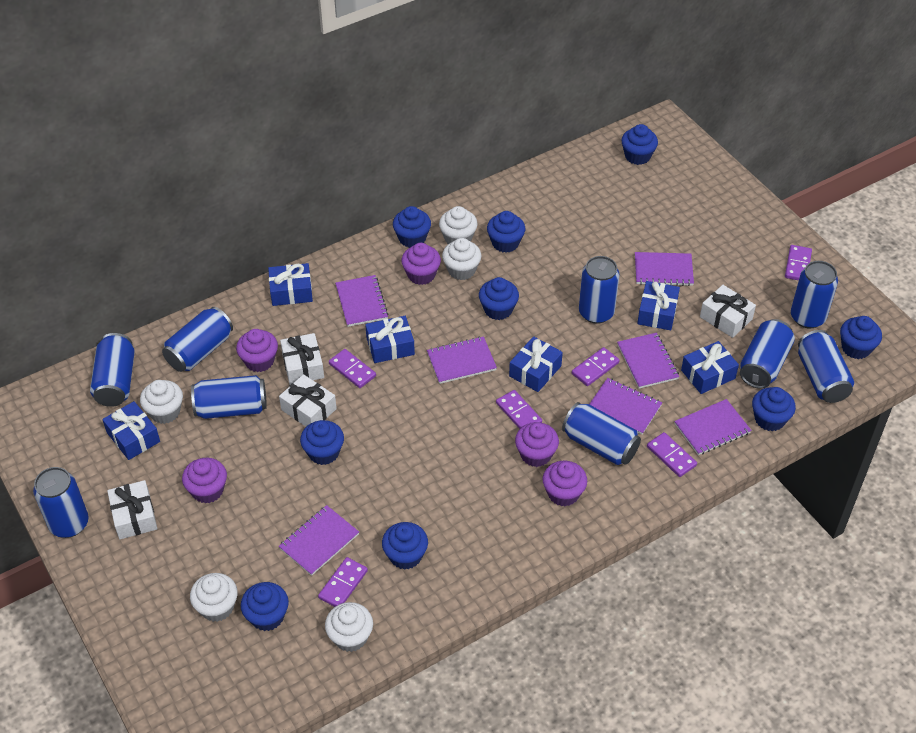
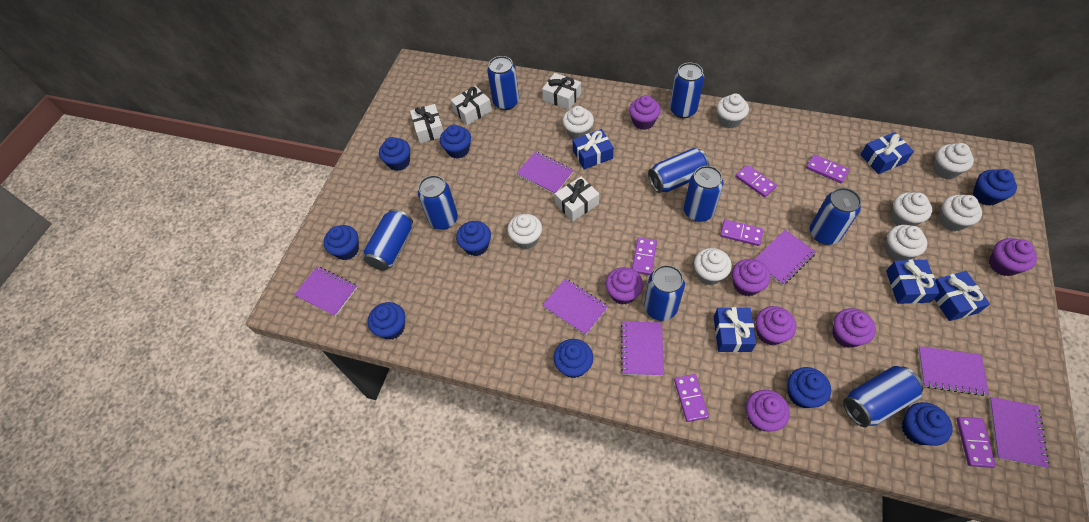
blue gift: 6 -> 5
purple cupcake: 5 -> 7
white cupcake: 5 -> 8

